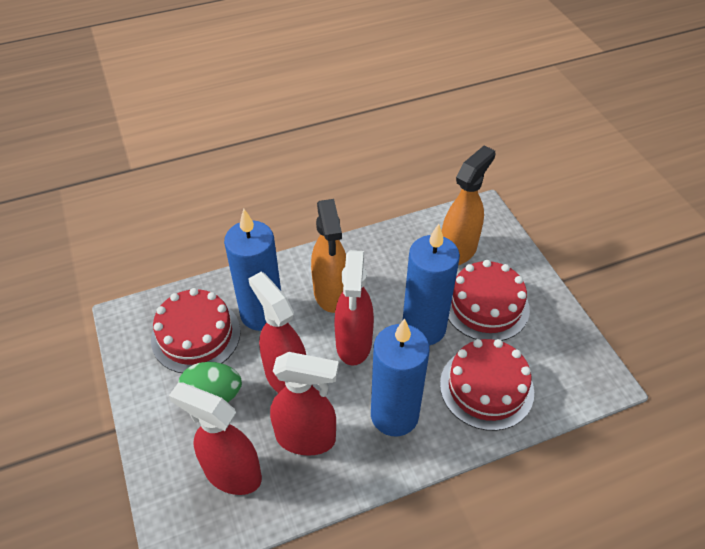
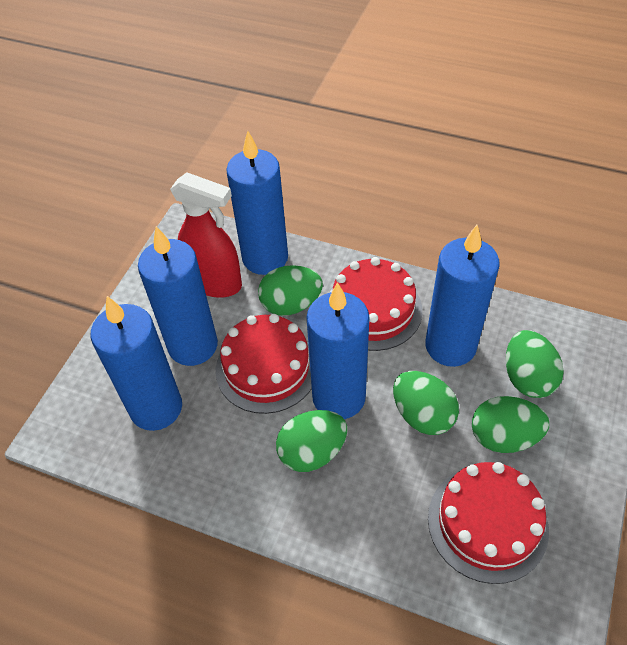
blue candle: 3 -> 5
green egg: 1 -> 5
orange spray bottle: 2 -> 0
red spray bottle: 4 -> 1

